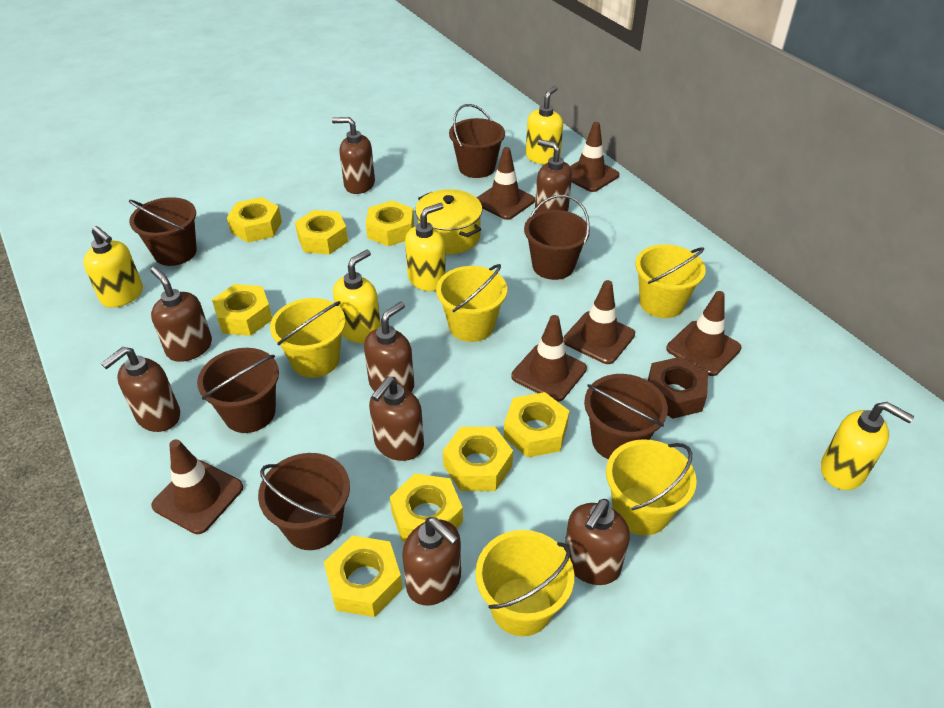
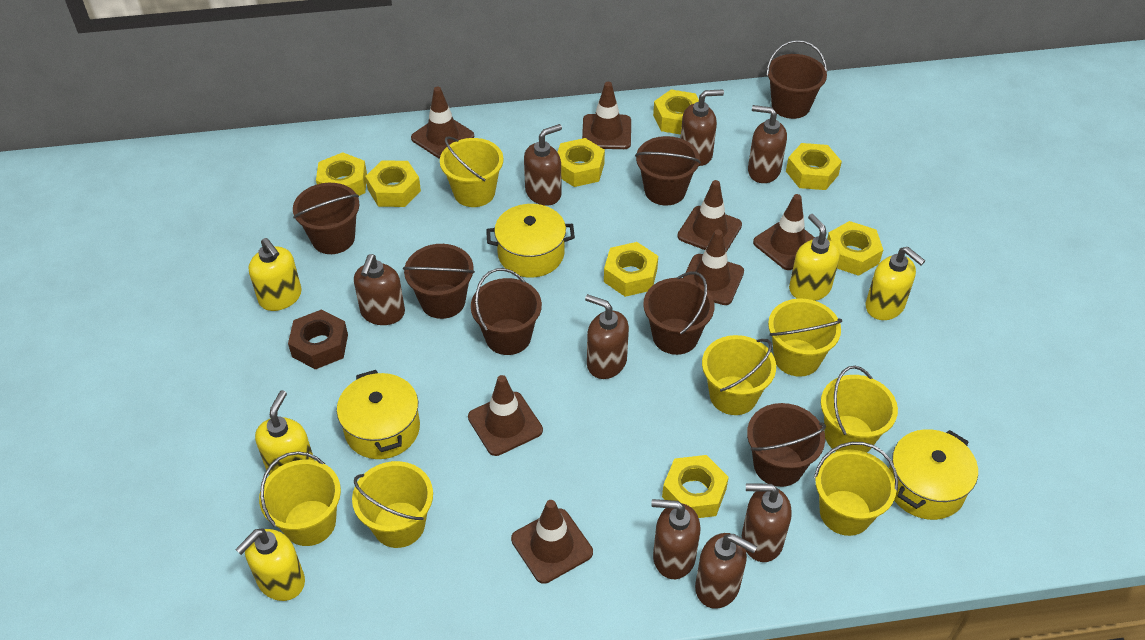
brown bucket: 6 -> 7
brown traffic cone: 6 -> 7
yellow bucket: 5 -> 7
yellow pot: 1 -> 3

